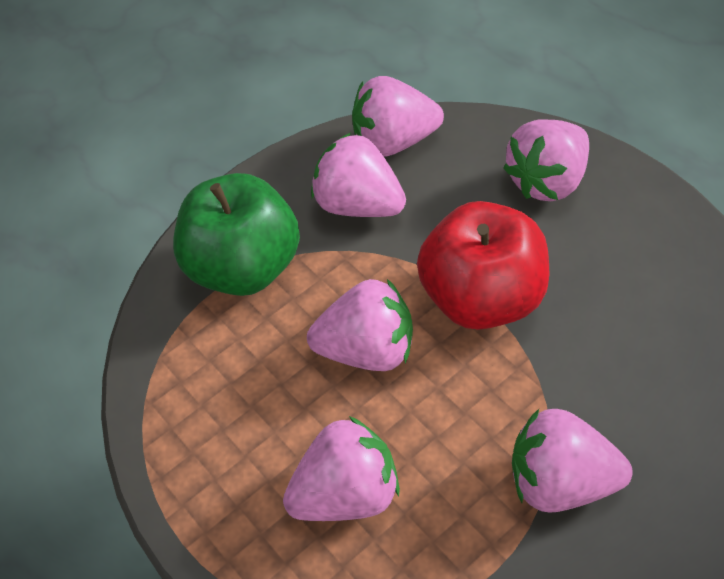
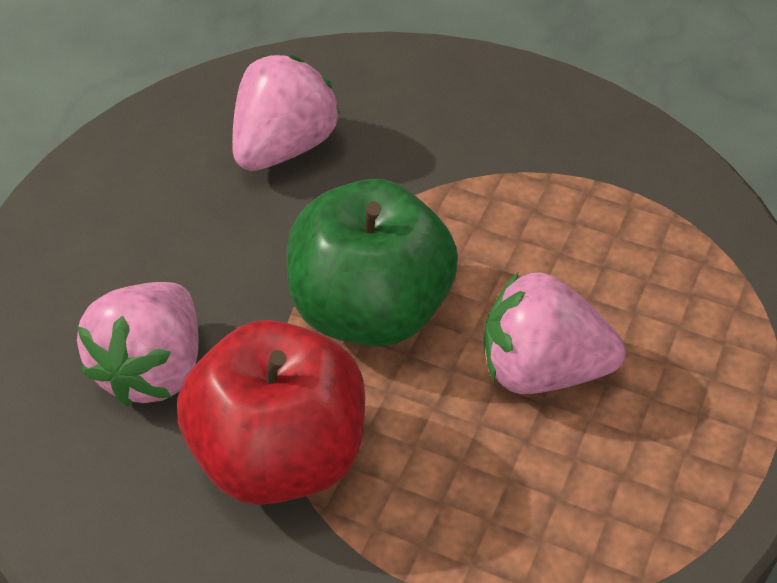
pink strawberry: 6 -> 3

